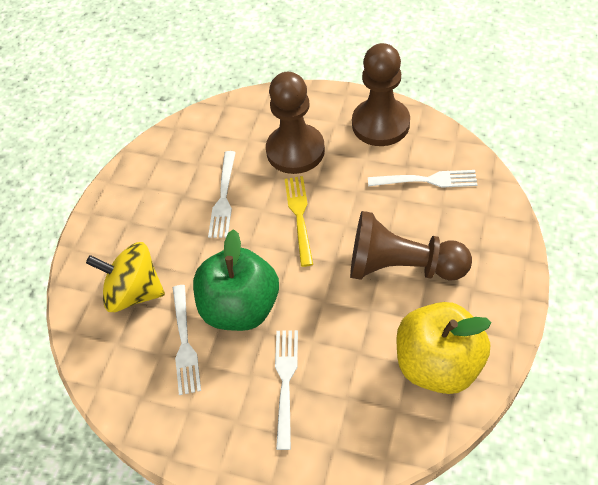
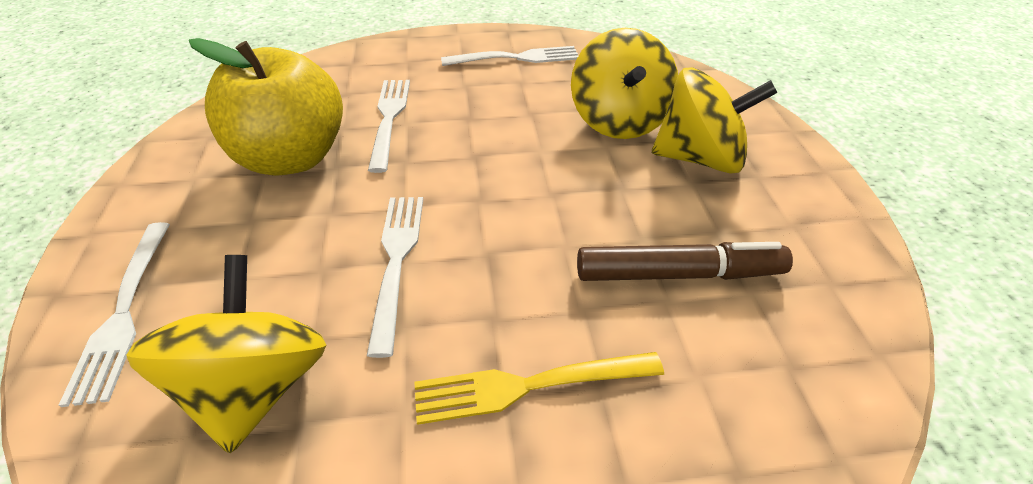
brown marker: 0 -> 1
brown pawn: 3 -> 0
green apple: 1 -> 0
yellow spinning top: 1 -> 3

